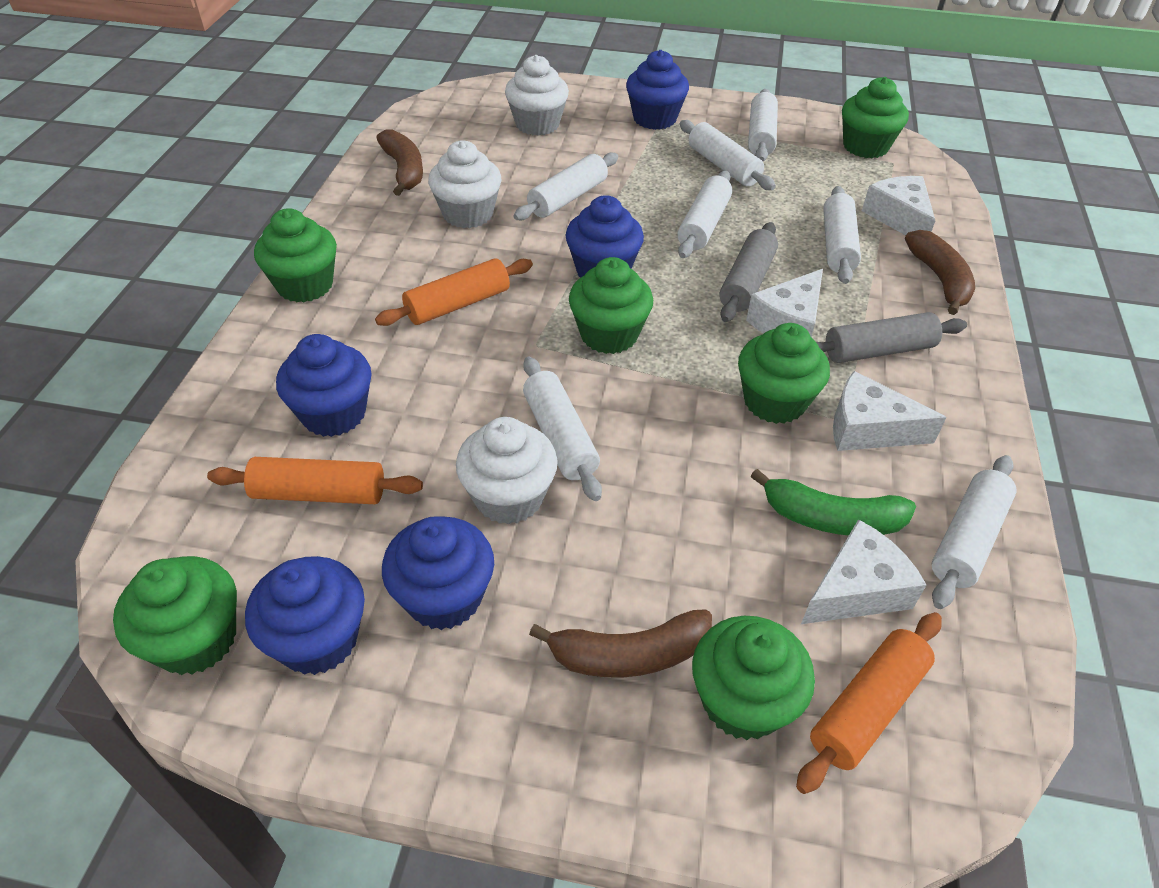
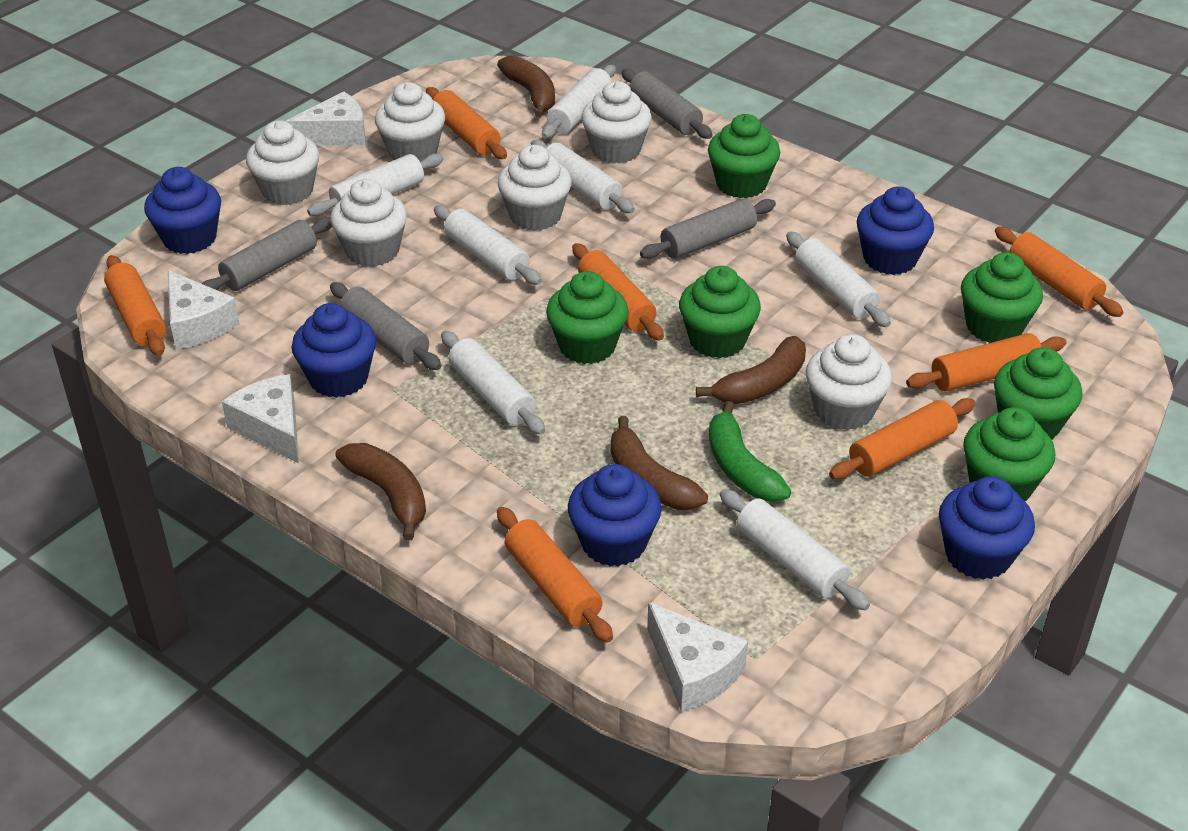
brown banana: 3 -> 4
grey rolling pin: 2 -> 4
orange rolling pin: 3 -> 7
white cupcake: 3 -> 6

